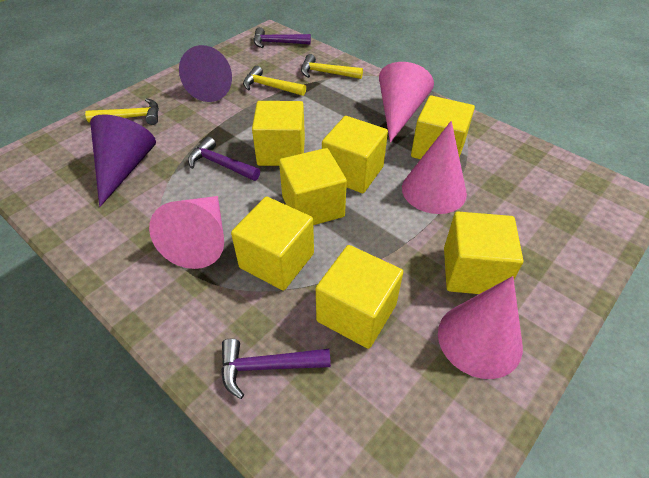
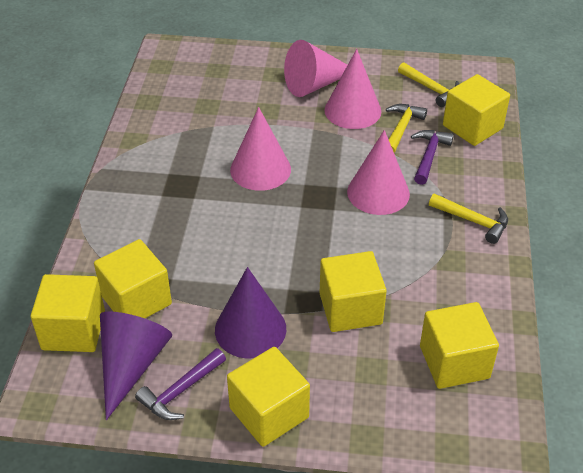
purple hammer: 3 -> 2
yellow cube: 7 -> 6

